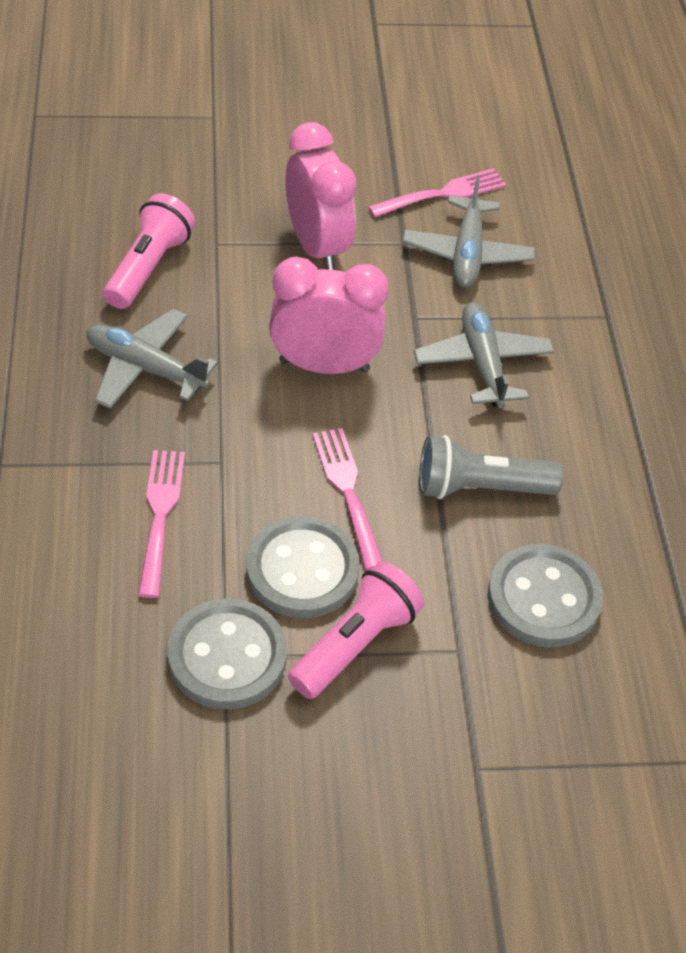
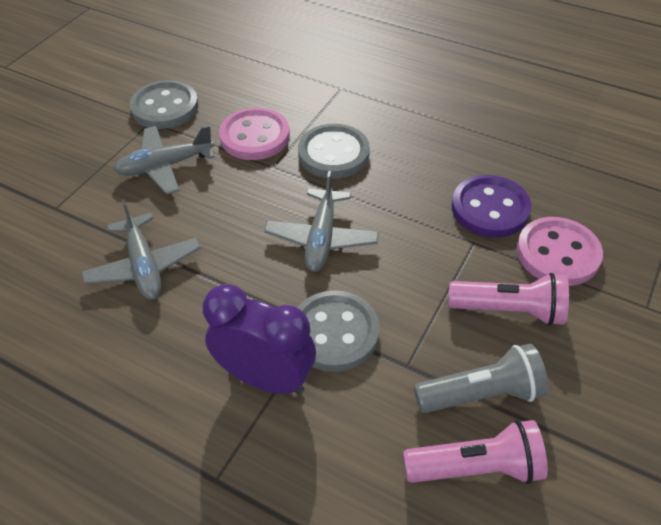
pink button: 0 -> 2
pink clock: 2 -> 0
pink fork: 3 -> 0
purple button: 0 -> 1
purple clock: 0 -> 1

